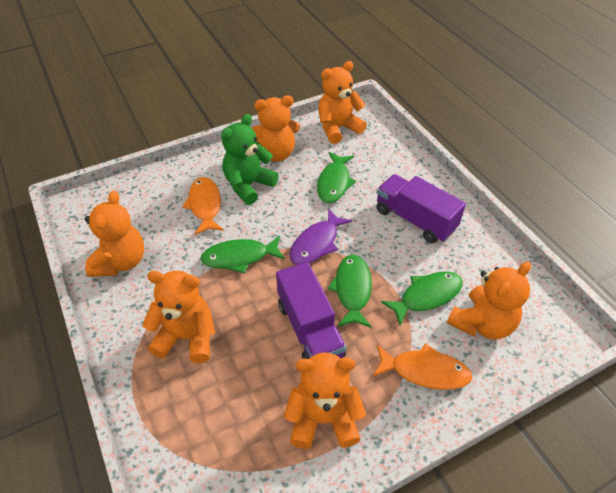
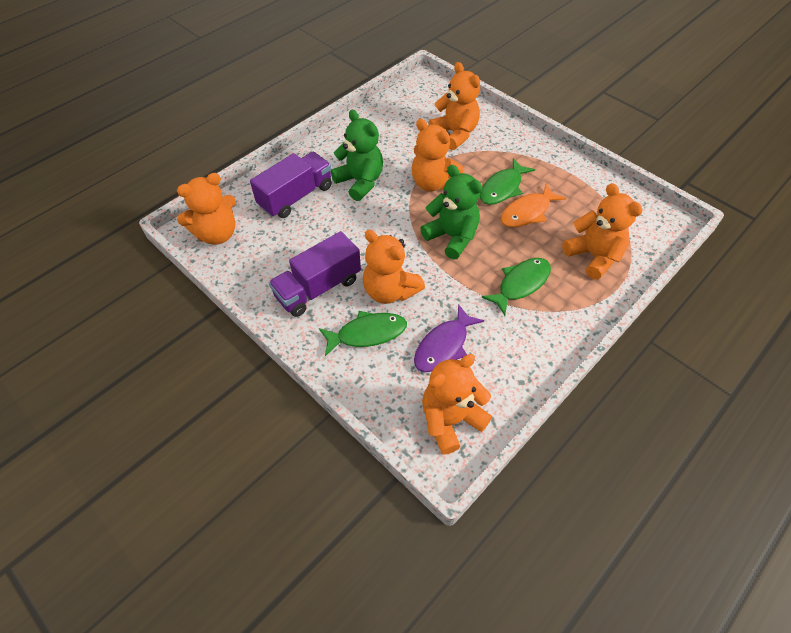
green fish: 4 -> 3
green teddy bear: 1 -> 2
orange fish: 2 -> 1

